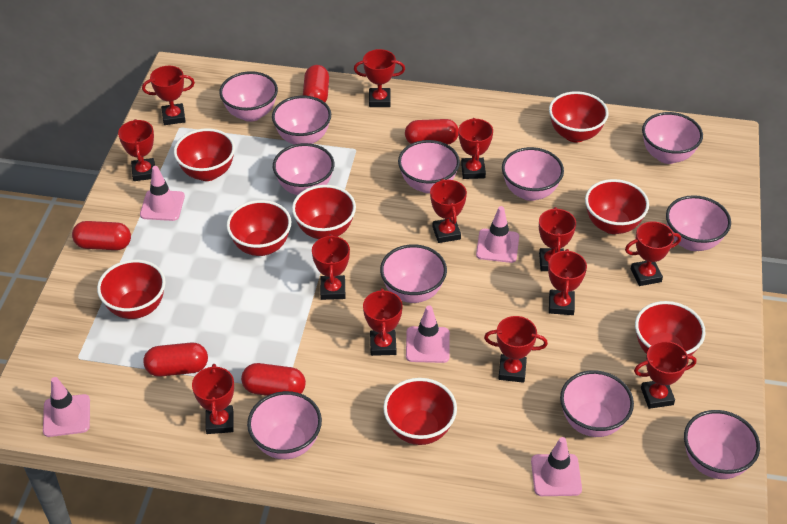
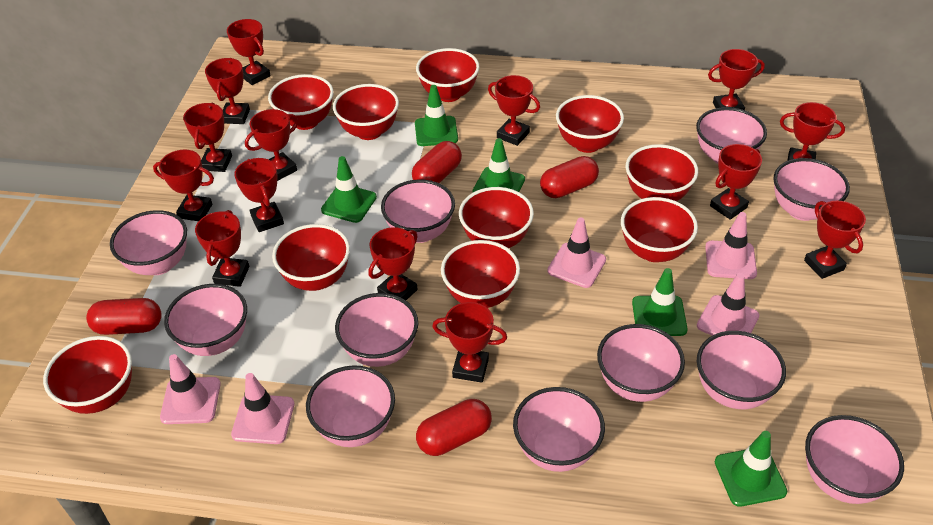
green traffic cone: 0 -> 5
red bowl: 8 -> 10
red capsule: 5 -> 4
red trophy: 13 -> 14

